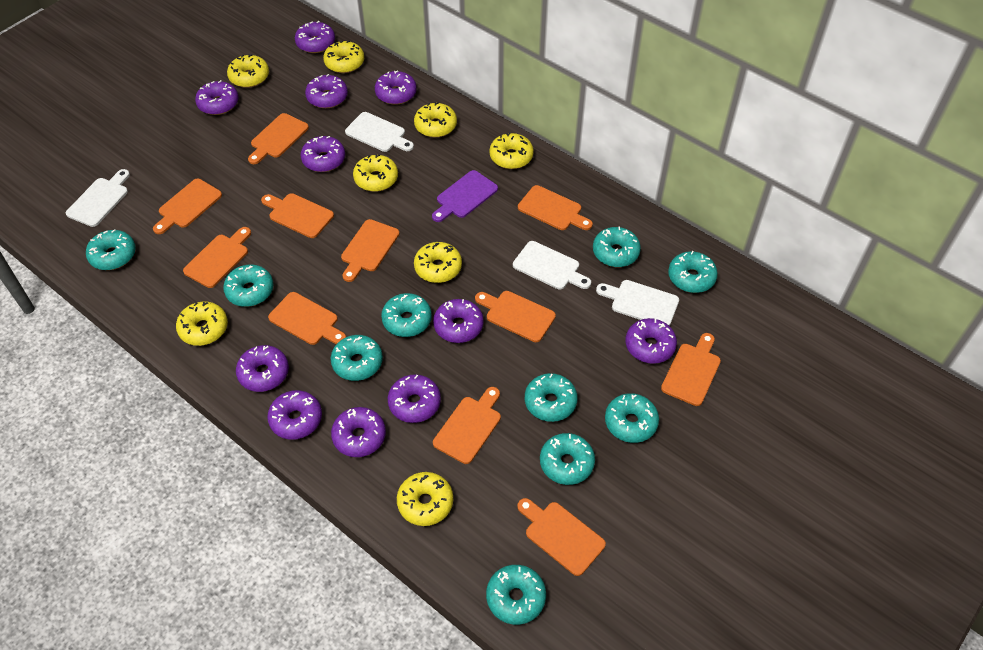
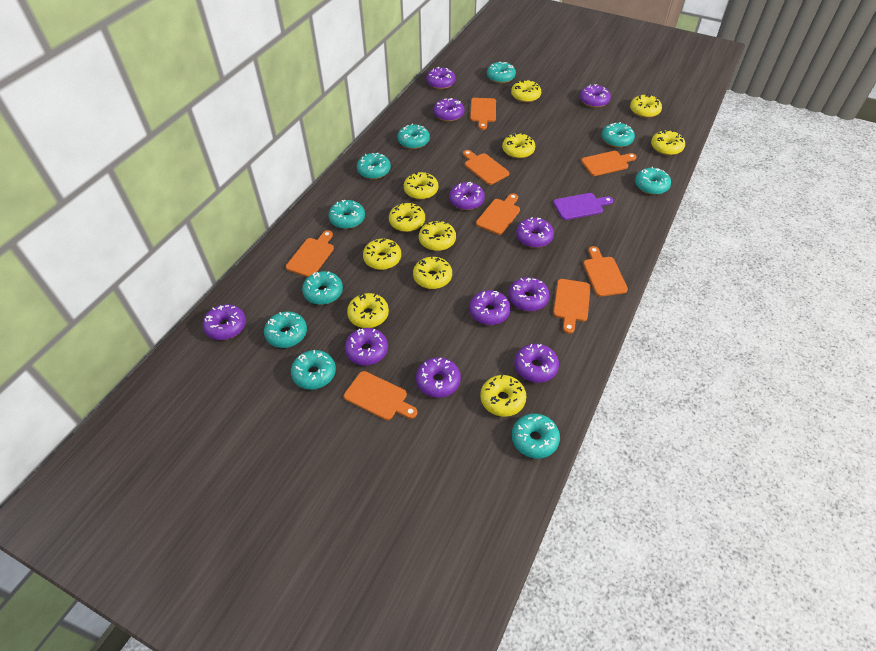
orange cutting board: 11 -> 8
white cutting board: 4 -> 0
yellow donut: 8 -> 11

